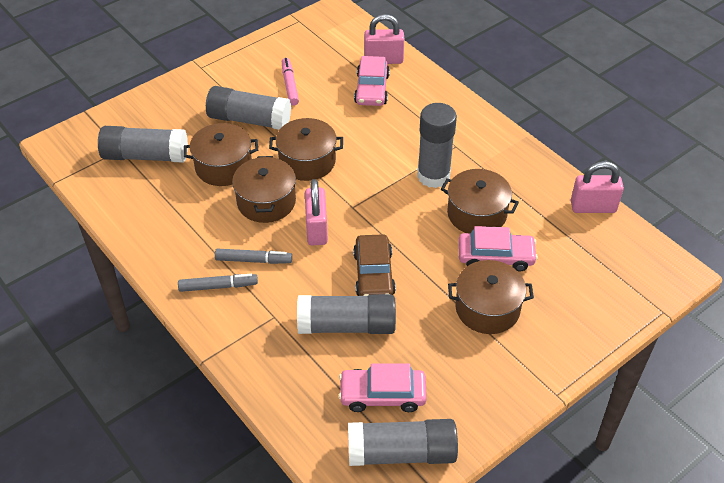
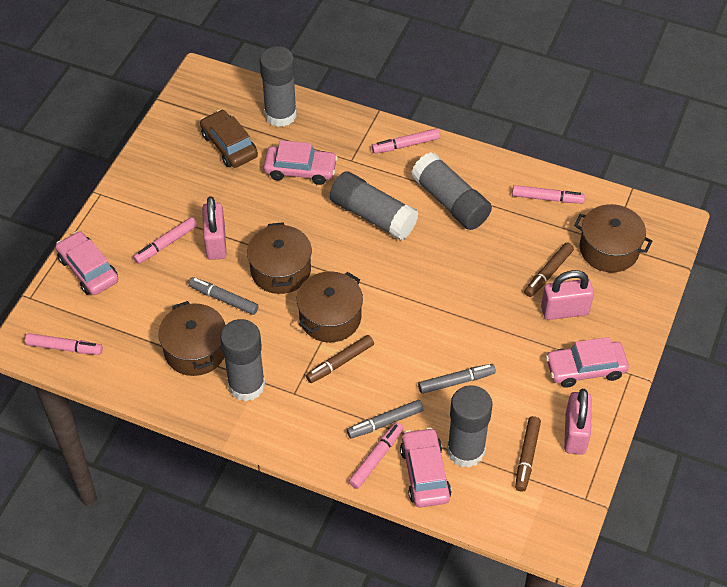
brown marker: 0 -> 3
brown pot: 5 -> 4
grey marker: 2 -> 3
pink car: 3 -> 4
pink marker: 1 -> 5

